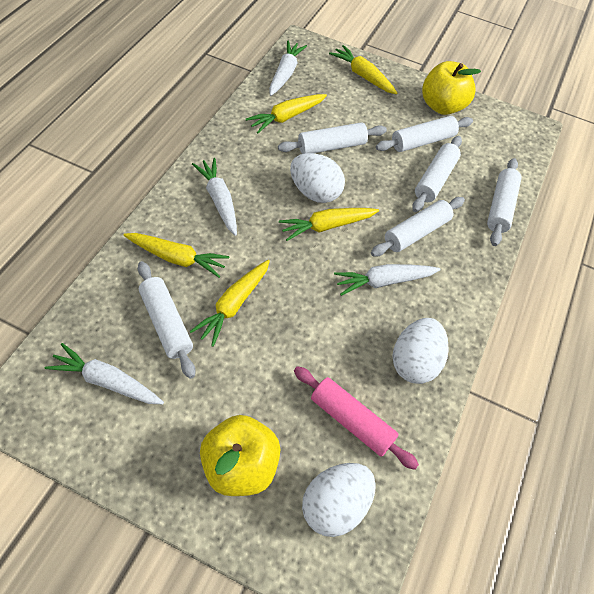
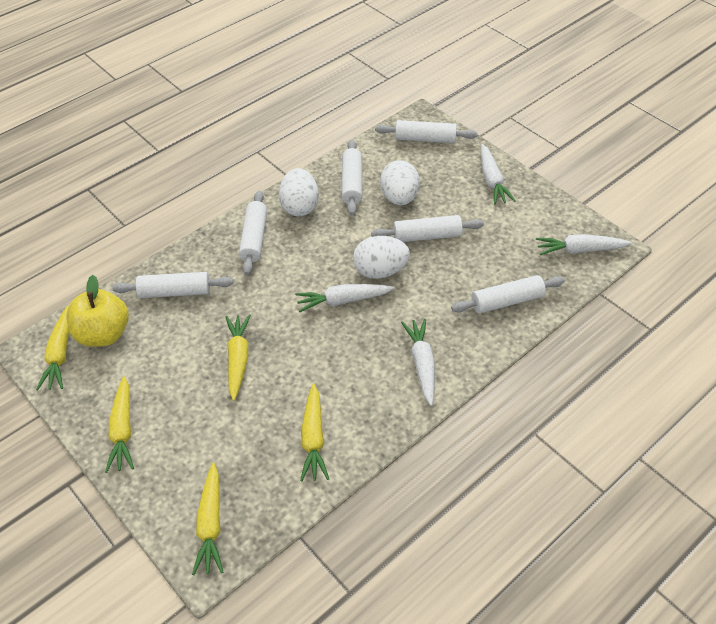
pink rolling pin: 1 -> 0
yellow apple: 2 -> 1

